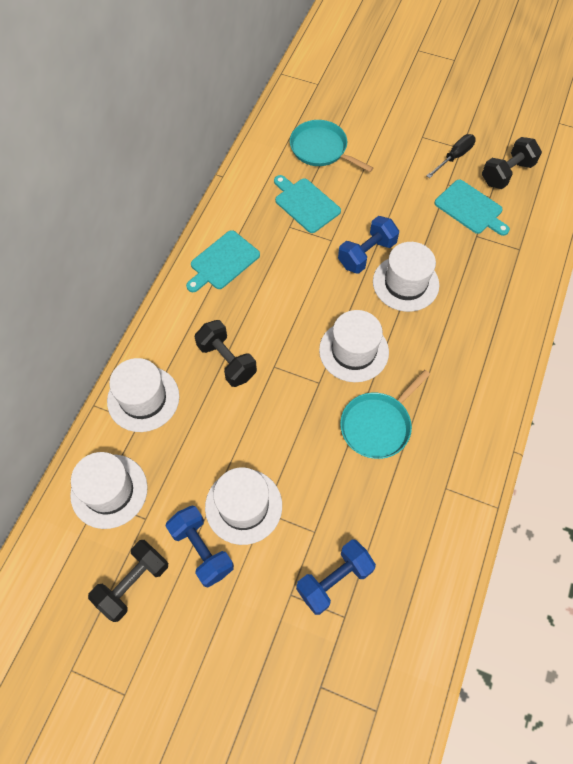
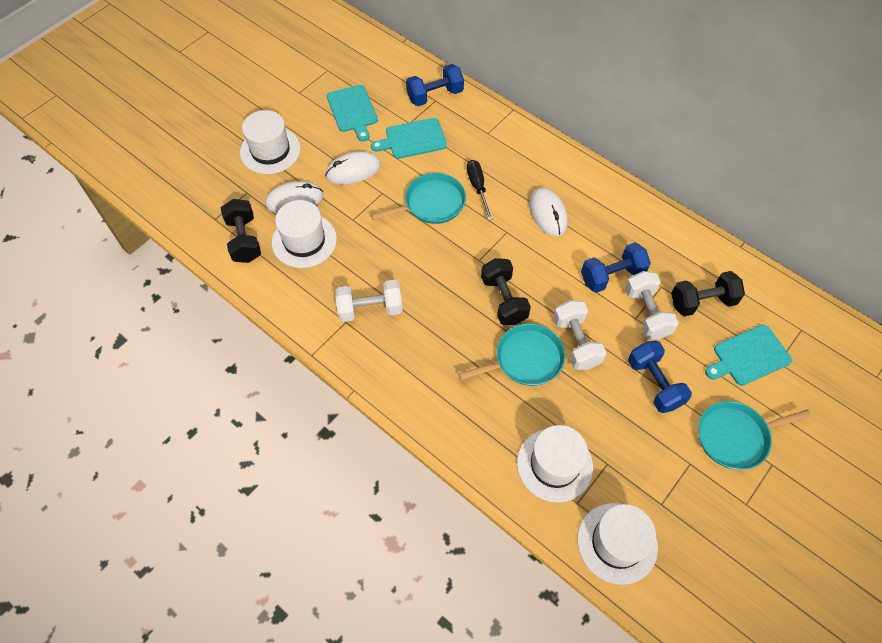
turquoise pan: 2 -> 3
white dumbbell: 0 -> 3
white hat: 5 -> 4
white mouse: 0 -> 3

